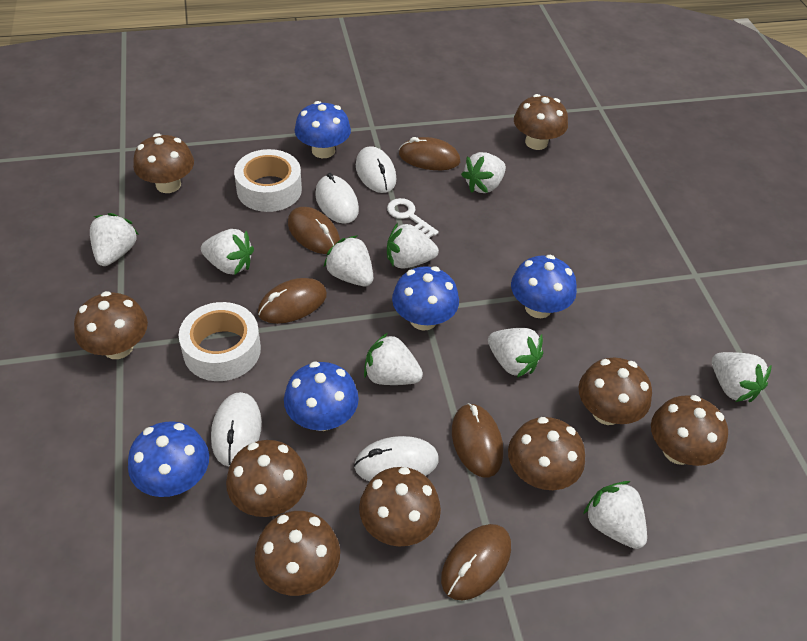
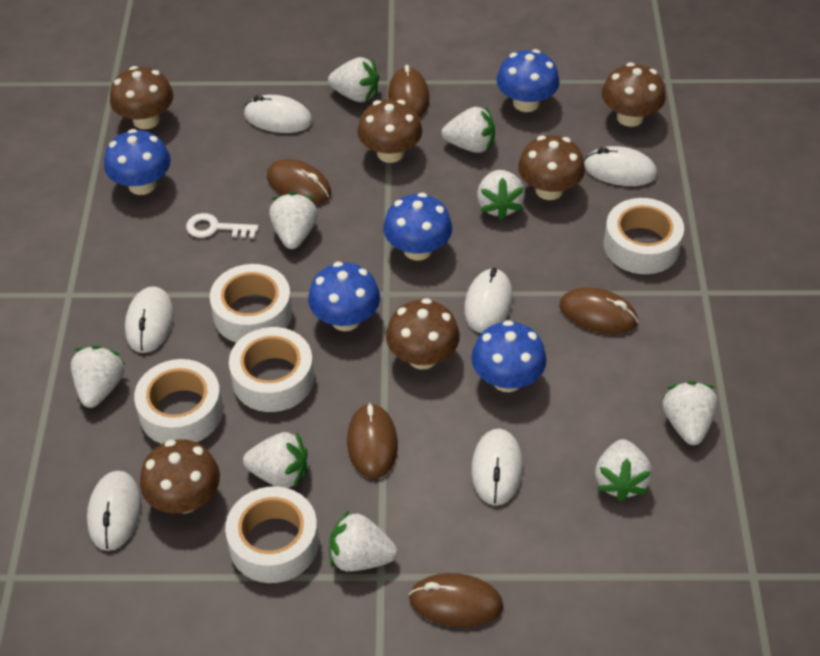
brown mushroom: 9 -> 6
white mouse: 4 -> 6
white tape: 2 -> 5

